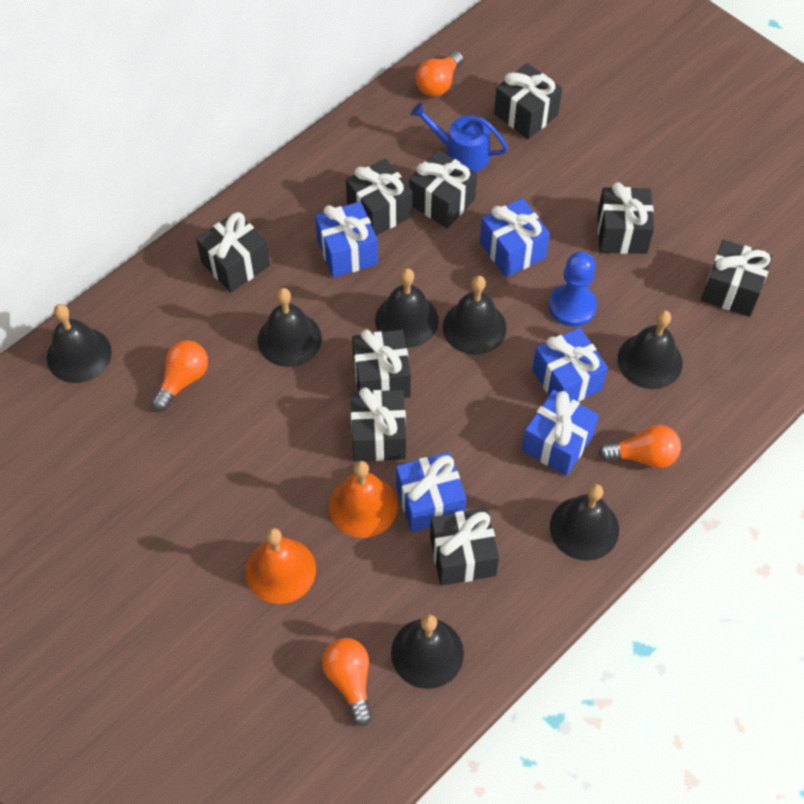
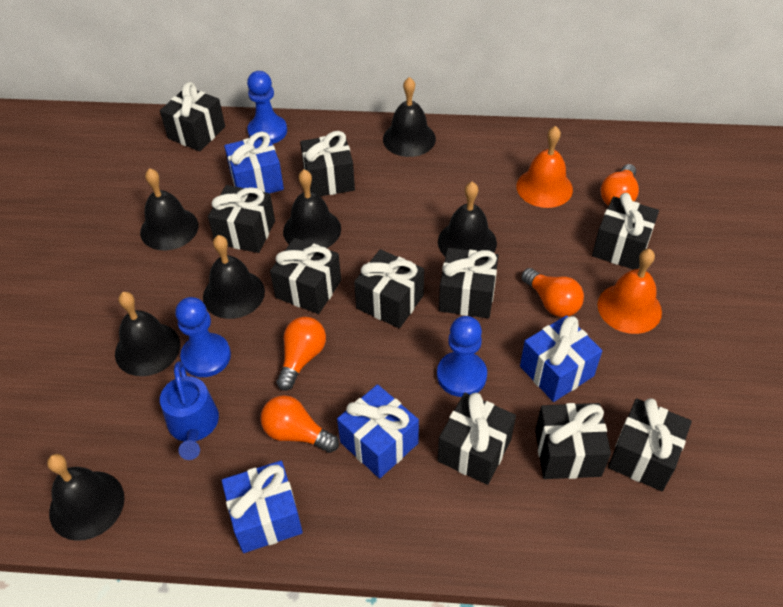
black gift: 9 -> 10
blue gift: 5 -> 4
blue pawn: 1 -> 3

